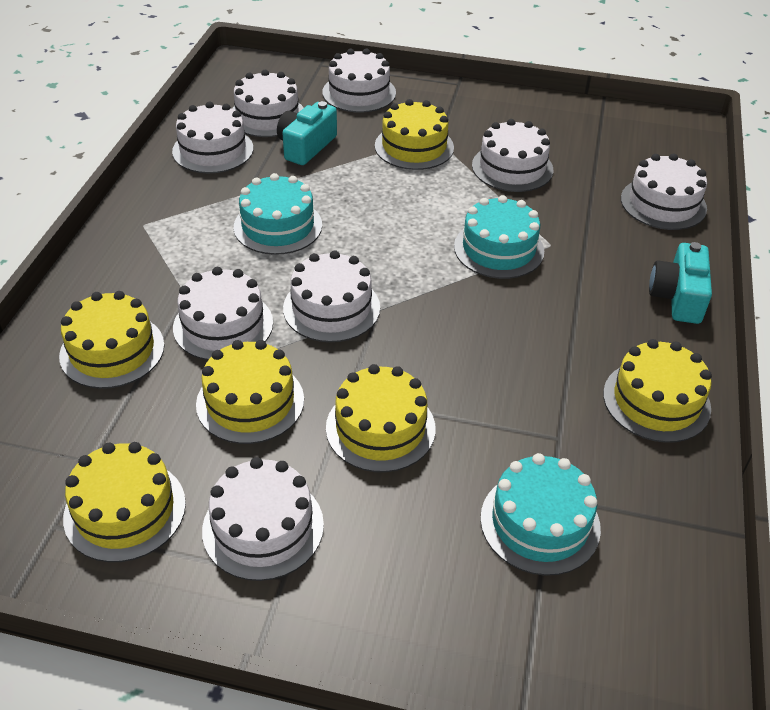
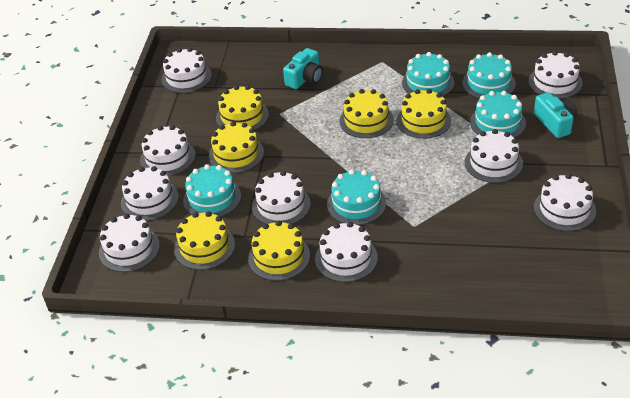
turquoise cake: 3 -> 5
white cake: 8 -> 9

